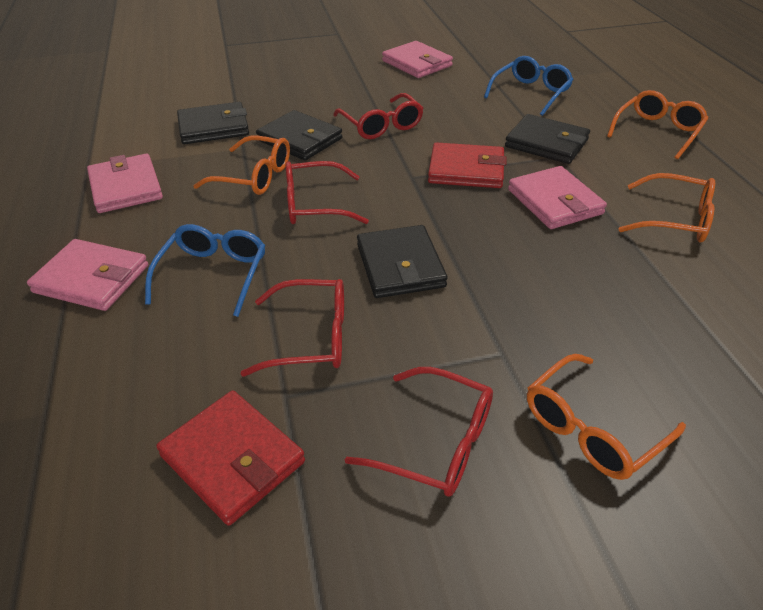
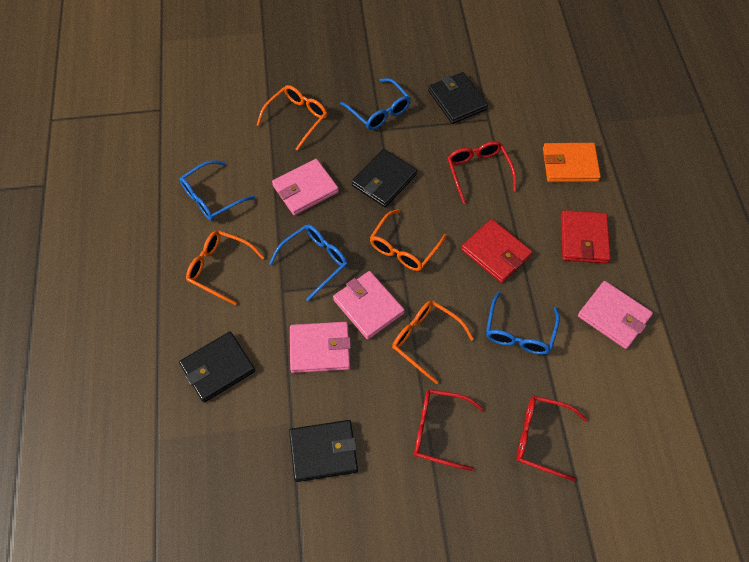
blue glasses: 2 -> 4
orange wallet: 0 -> 1
red glasses: 4 -> 3

